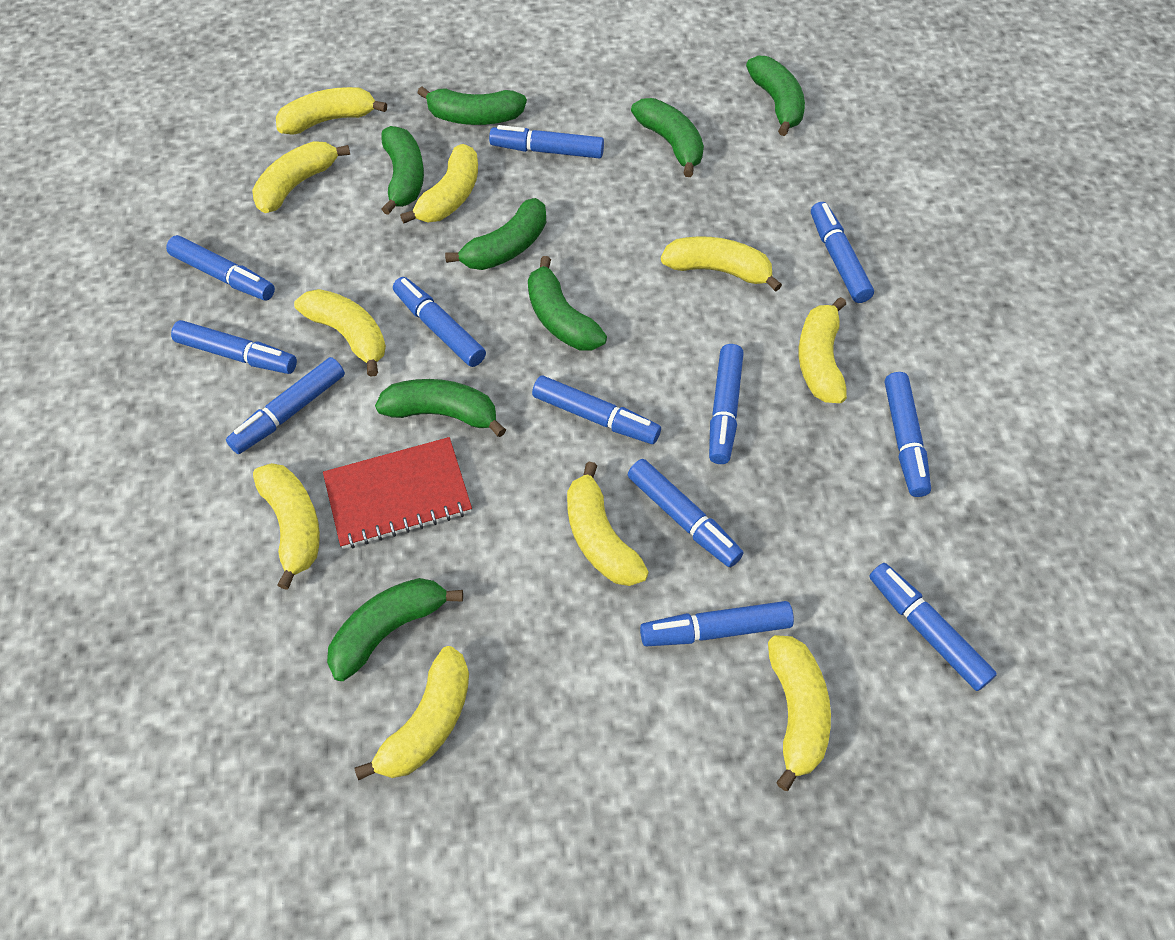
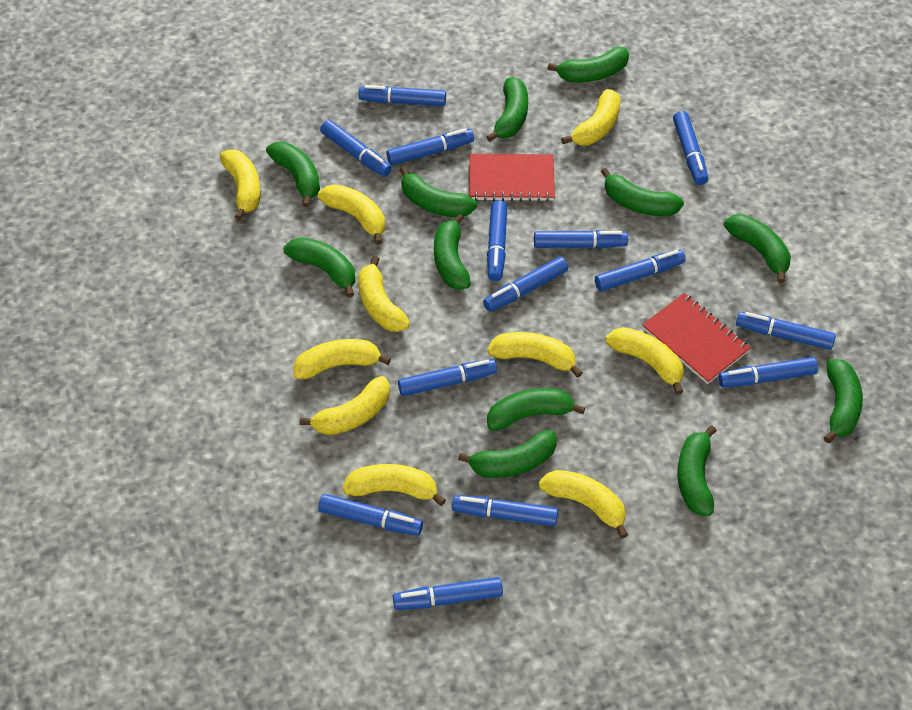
blue marker: 12 -> 14
green banana: 8 -> 12
red notebook: 1 -> 2

